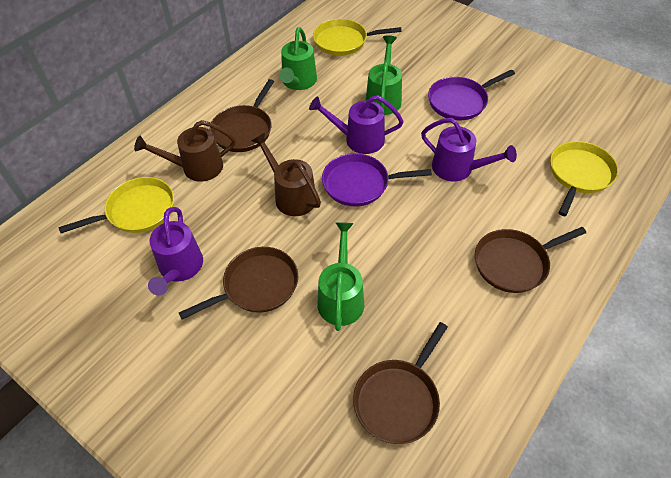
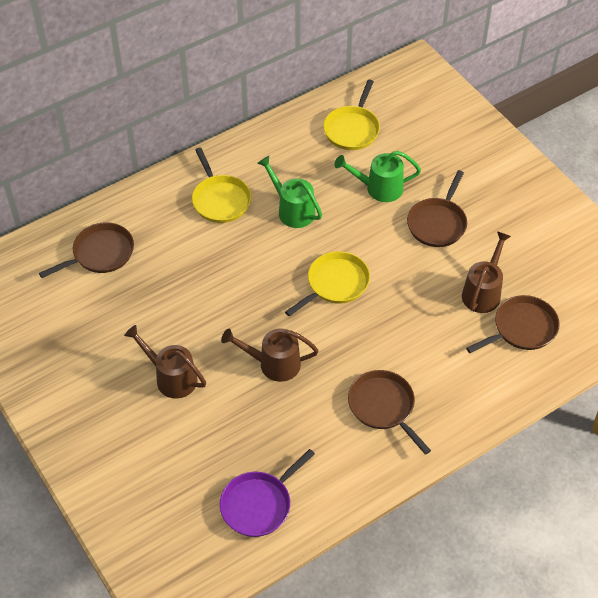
brown watering can: 2 -> 3
green watering can: 3 -> 2
purple pan: 2 -> 1
purple watering can: 3 -> 0

